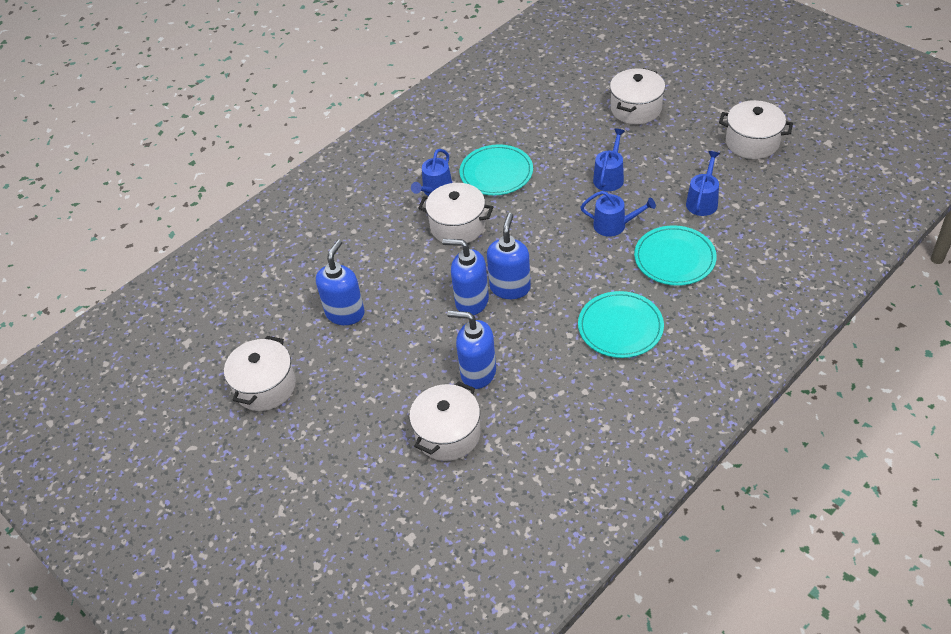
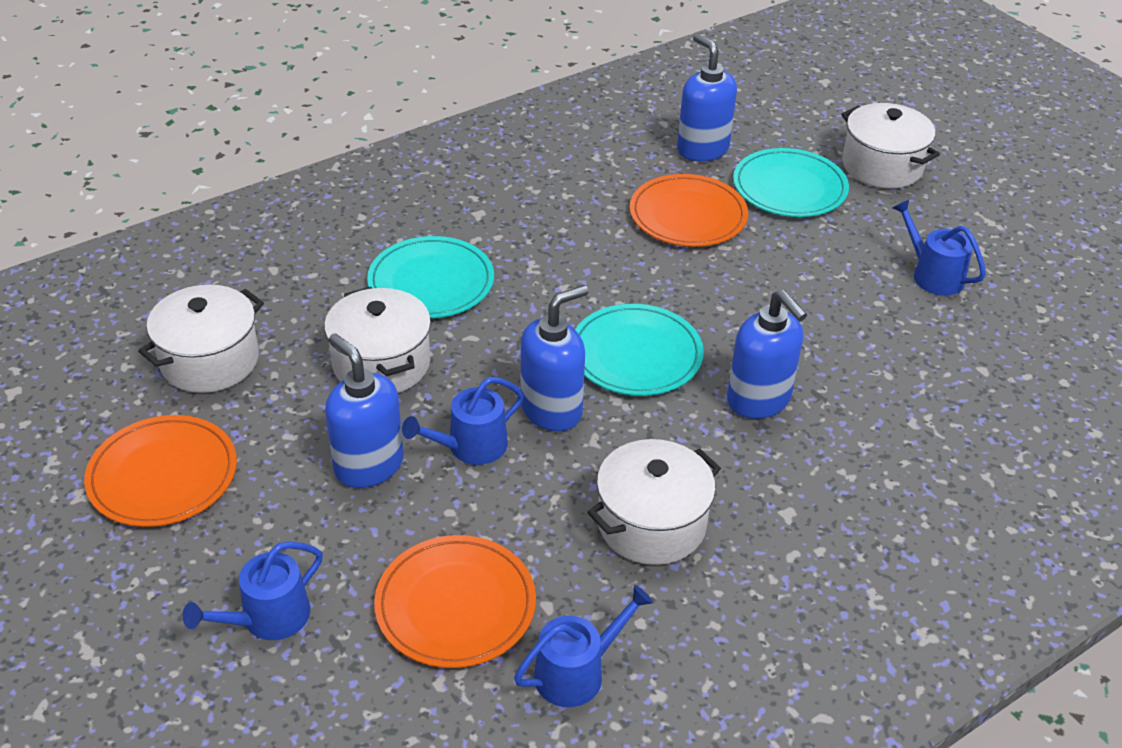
orange plate: 0 -> 3
white pot: 5 -> 4

